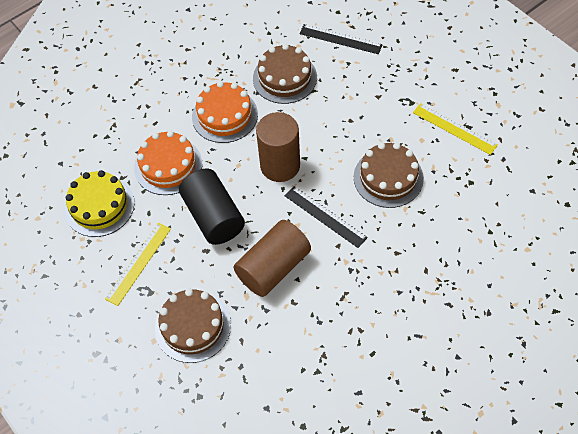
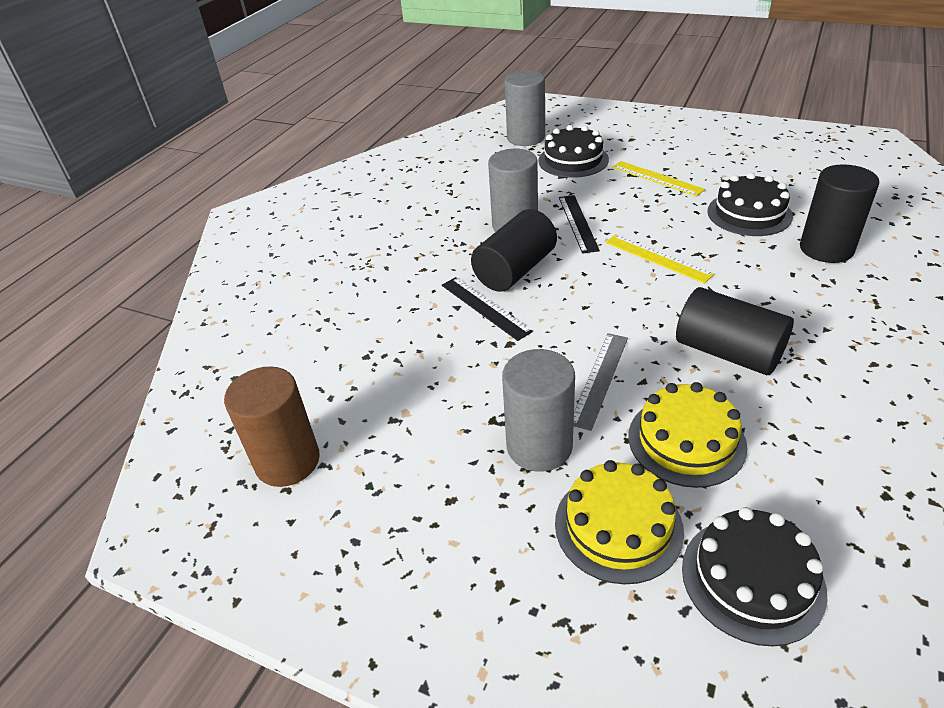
black cake: 0 -> 3
black cylinder: 1 -> 3
brown cake: 3 -> 0
brown cylinder: 2 -> 1
grey cylinder: 0 -> 3
grey ruler: 0 -> 1
orange cake: 2 -> 0
yellow cake: 1 -> 2

